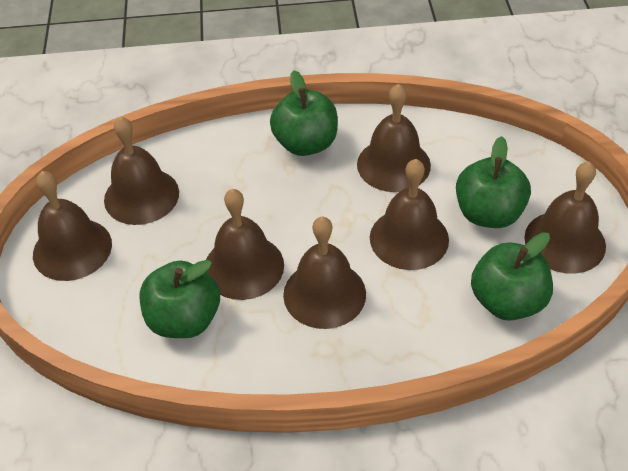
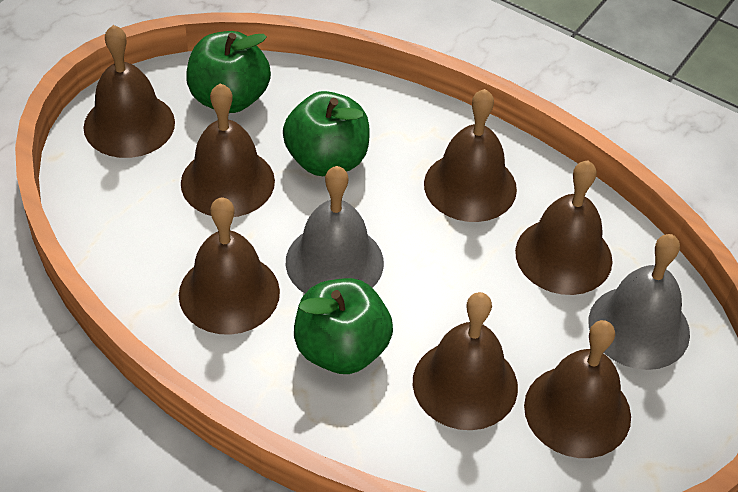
green apple: 4 -> 3
grey bell: 0 -> 2

